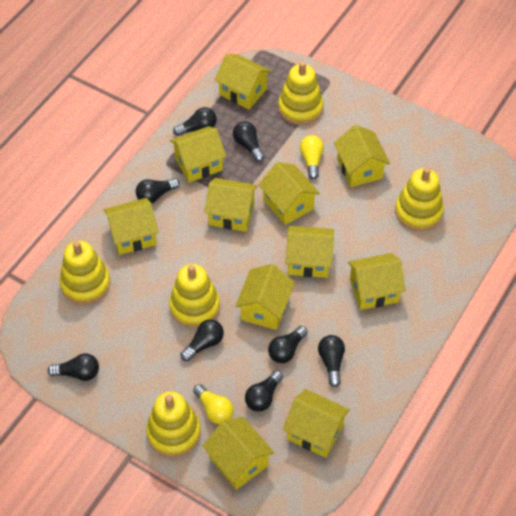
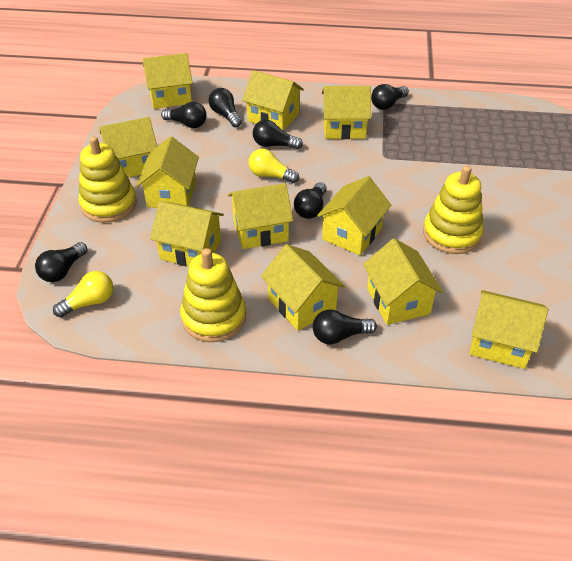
black light bulb: 8 -> 7
yellow stacking toy: 5 -> 3

